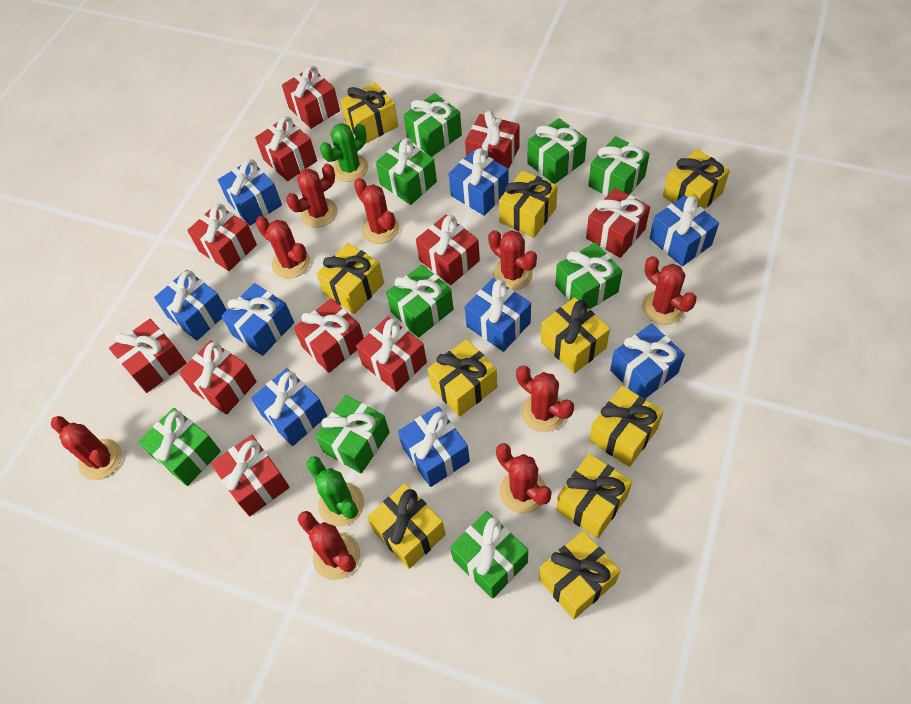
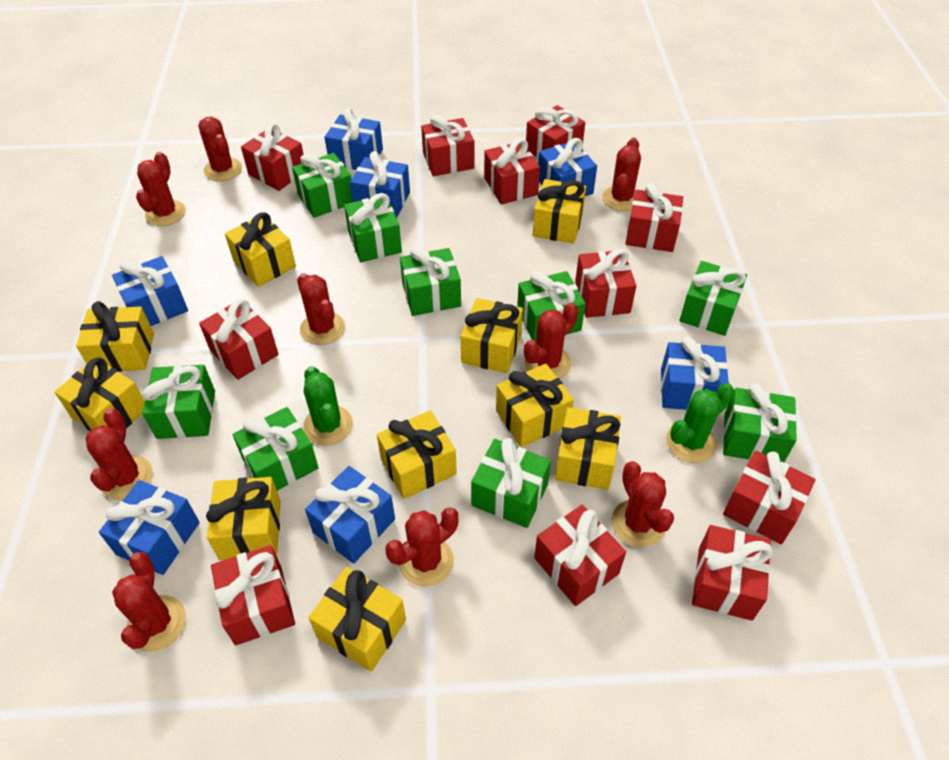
blue gift: 9 -> 7

